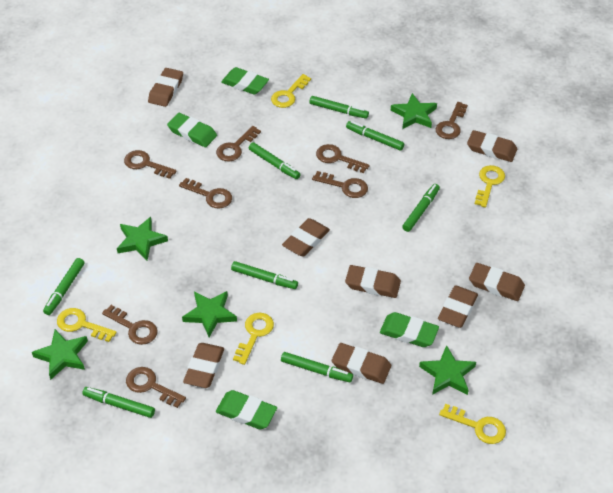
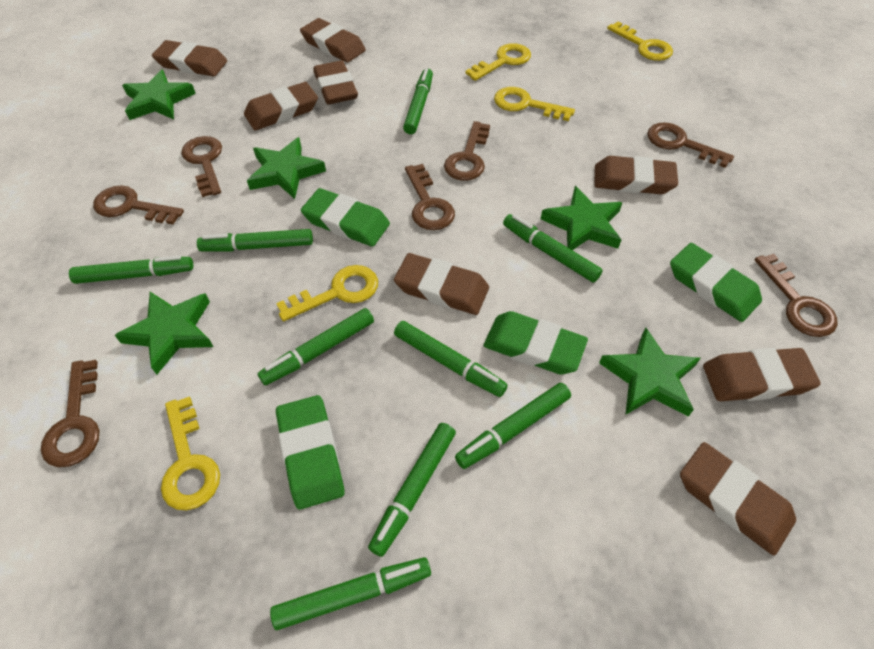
brown key: 8 -> 7
green marker: 8 -> 9

